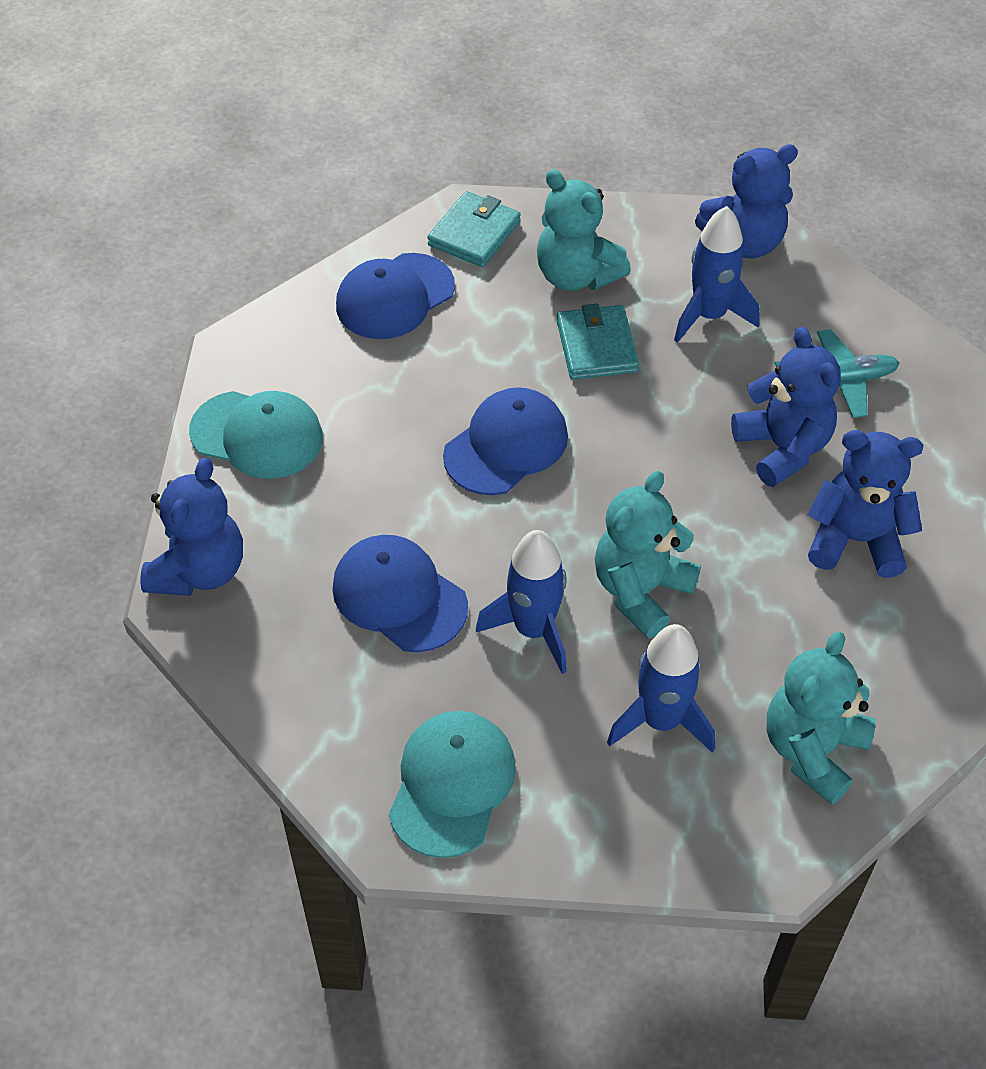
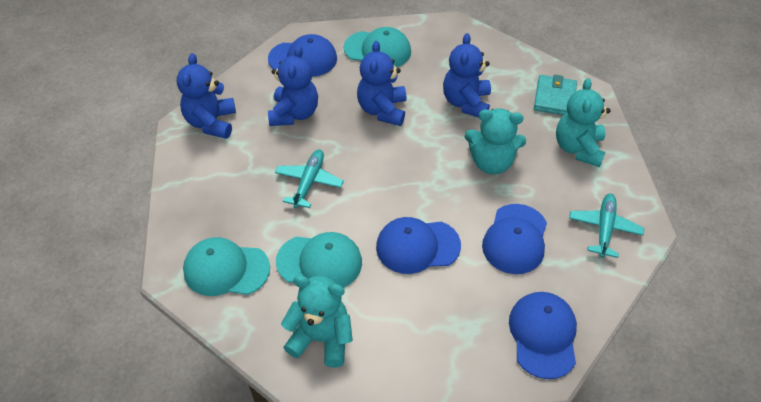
blue cap: 3 -> 4
blue rocket: 3 -> 0
turquoise cap: 2 -> 3
turquoise plane: 1 -> 2
turquoise wallet: 2 -> 1

